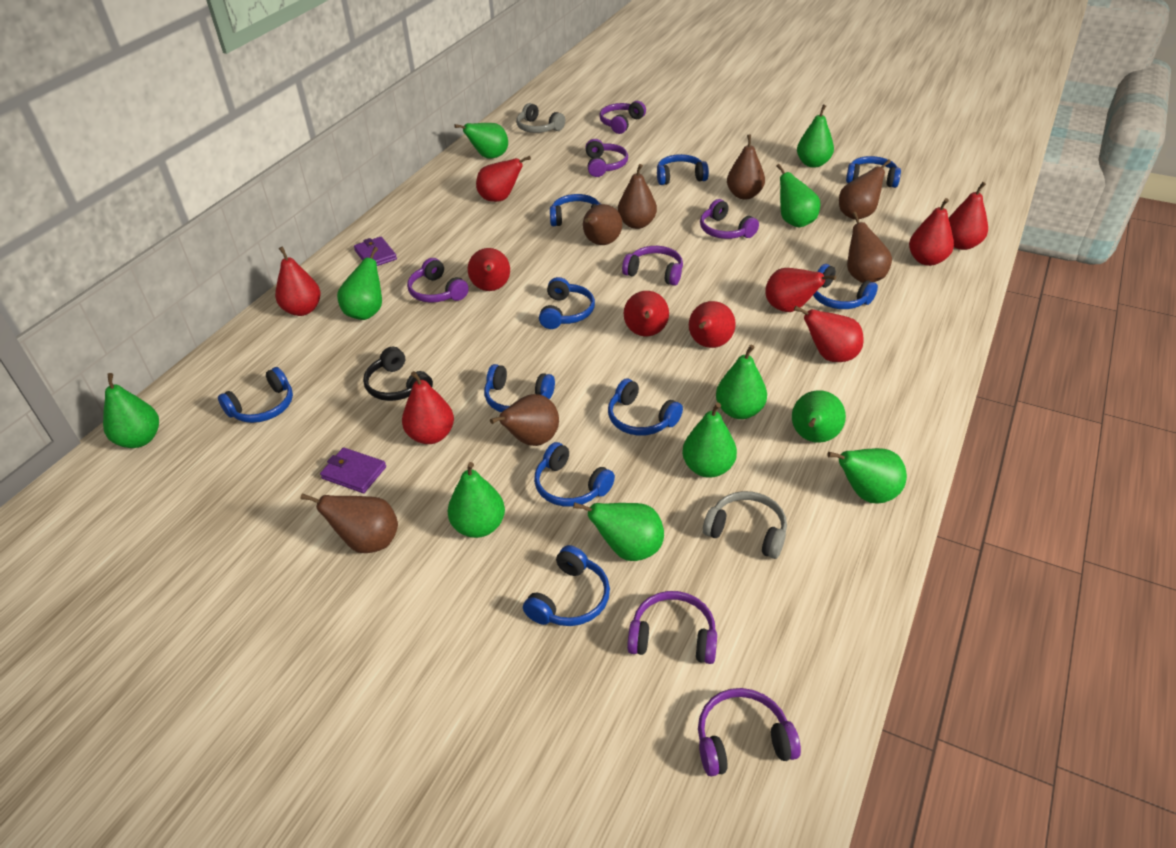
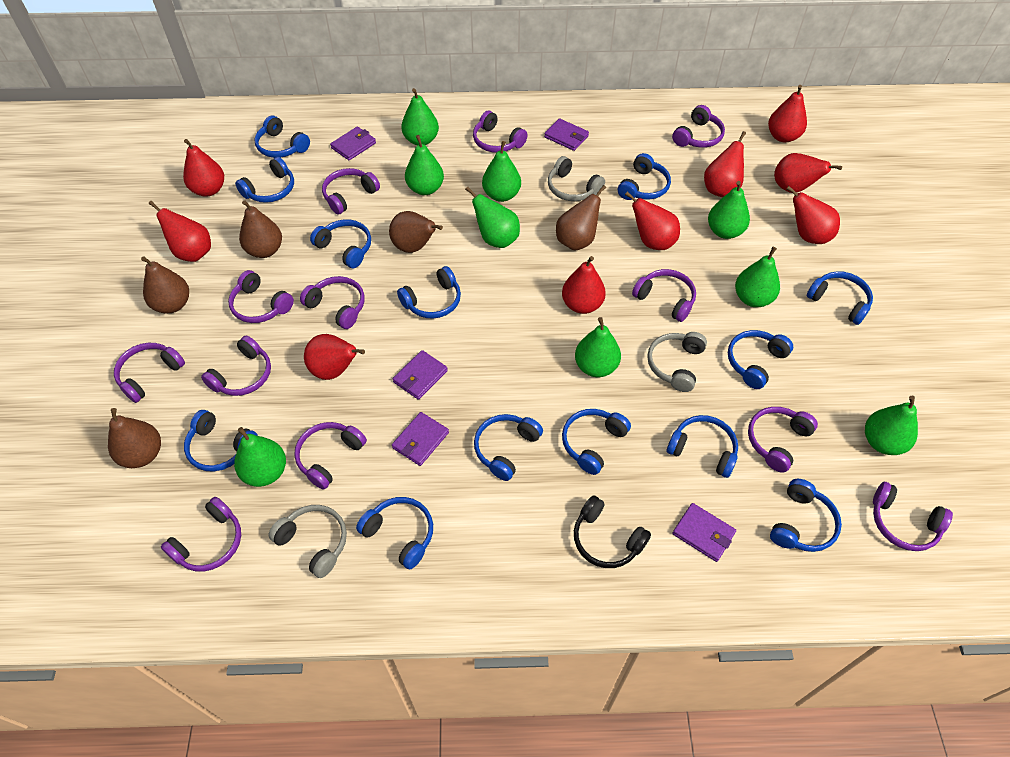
blue headphones: 10 -> 13
brown pear: 7 -> 5
green pear: 11 -> 9
grey headphones: 2 -> 3
purple headphones: 7 -> 12
purple wallet: 2 -> 5
red pear: 10 -> 9

